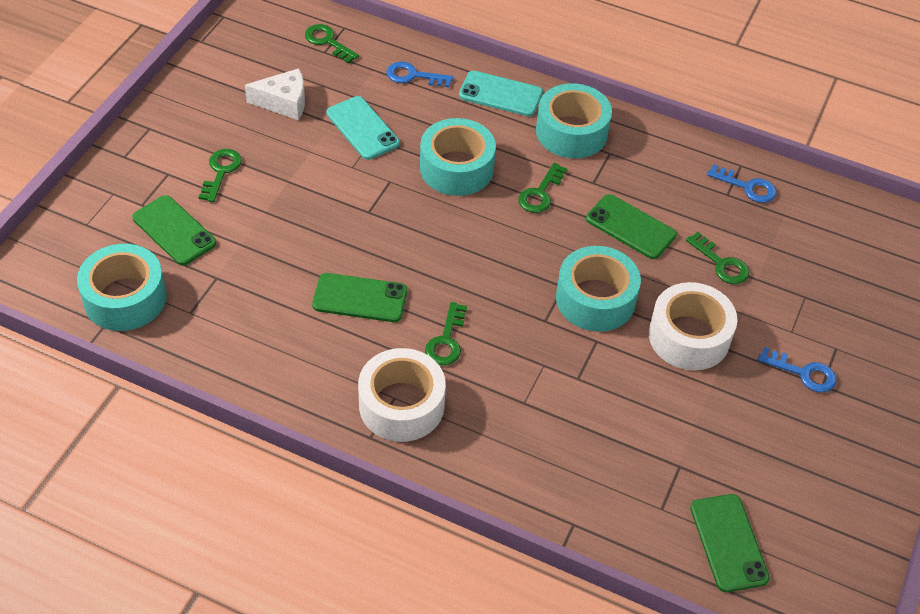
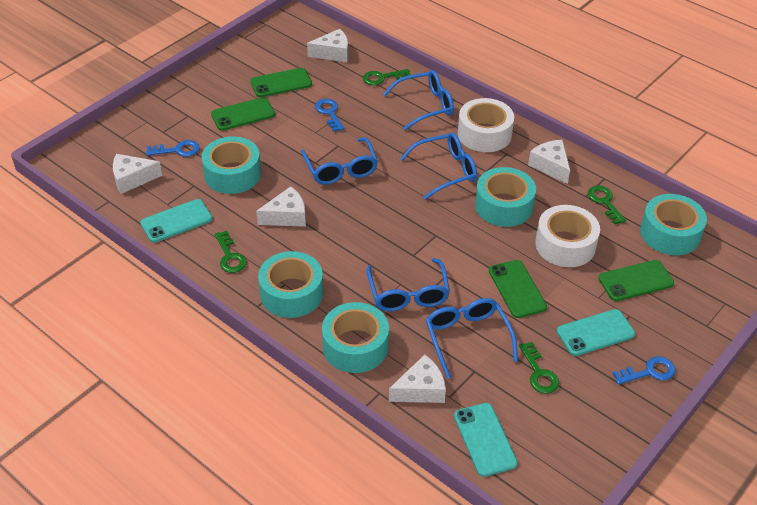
blue glasses: 0 -> 5
green key: 5 -> 4
turquoise phone: 2 -> 3
turquoise tape: 4 -> 5
white cheese: 1 -> 5

